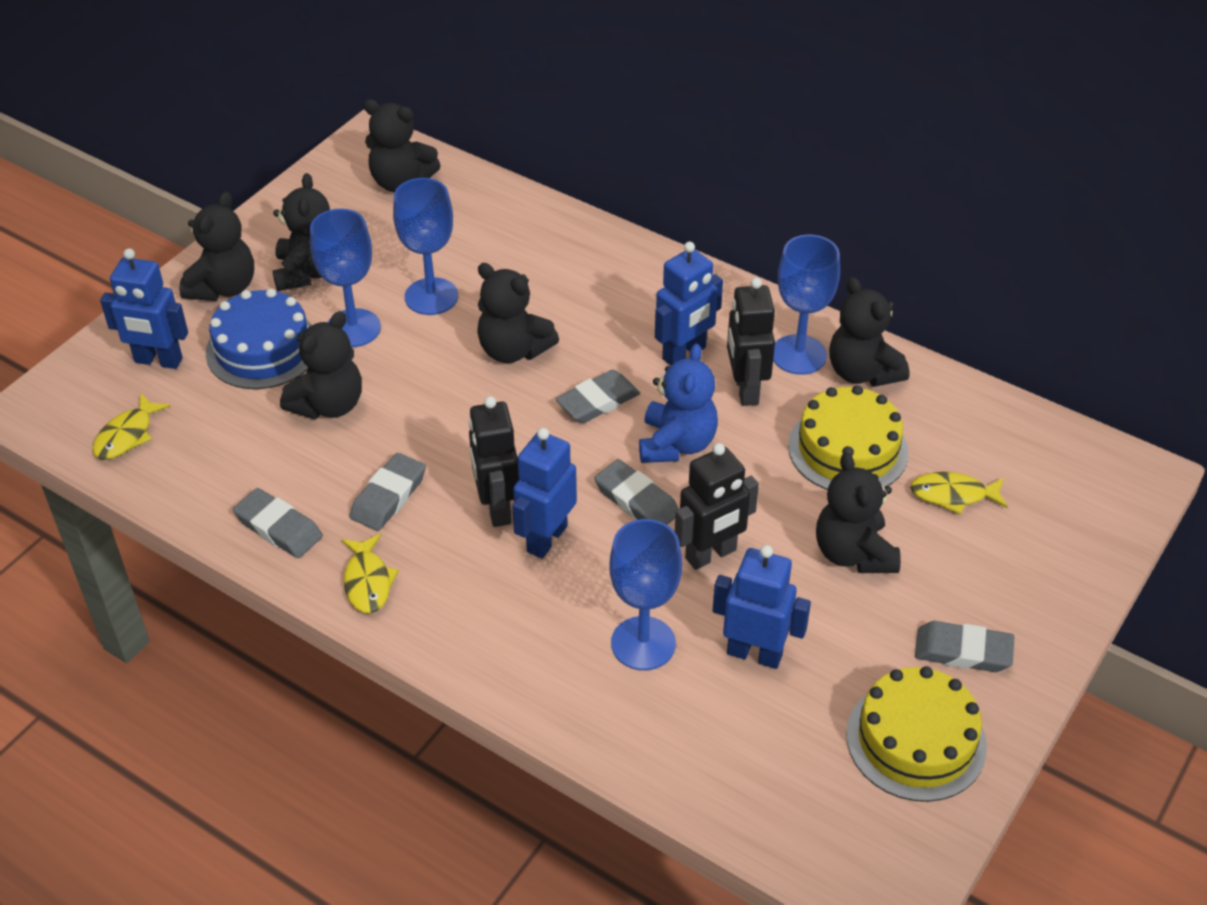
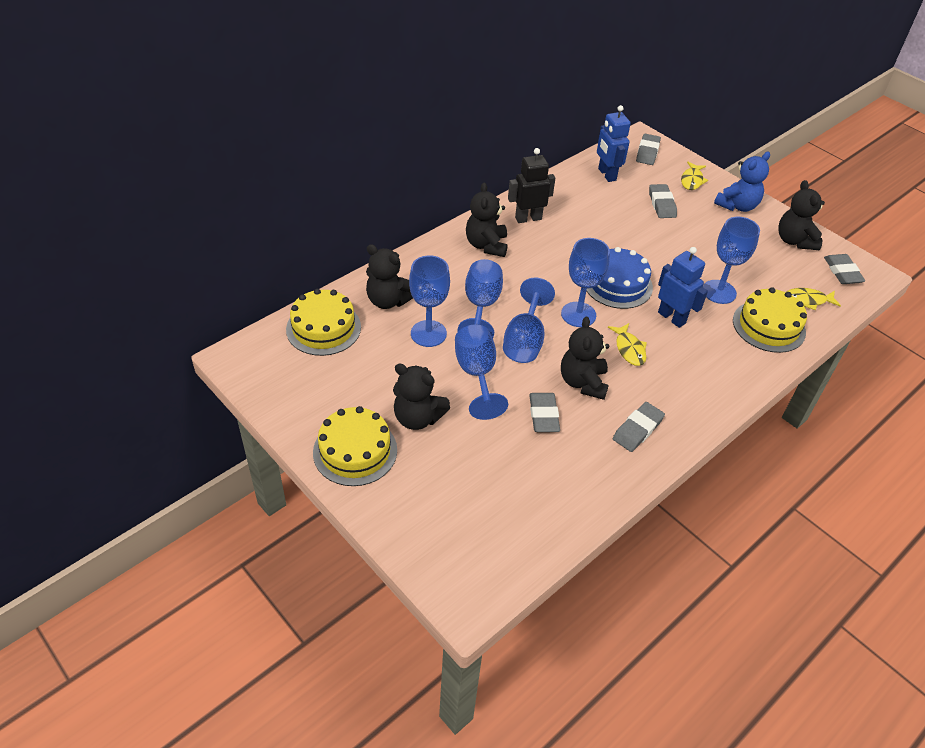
black robot: 3 -> 1
black teddy bear: 7 -> 5
blue goblet: 4 -> 6
blue robot: 4 -> 2
yellow cake: 2 -> 3

